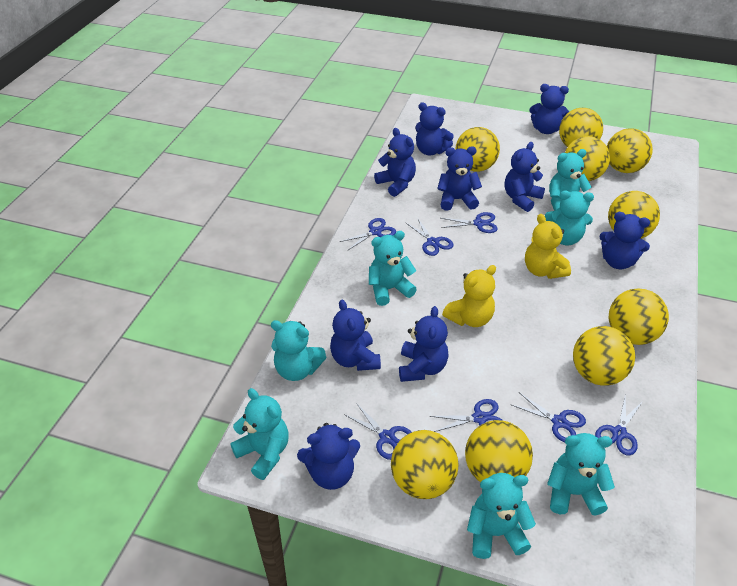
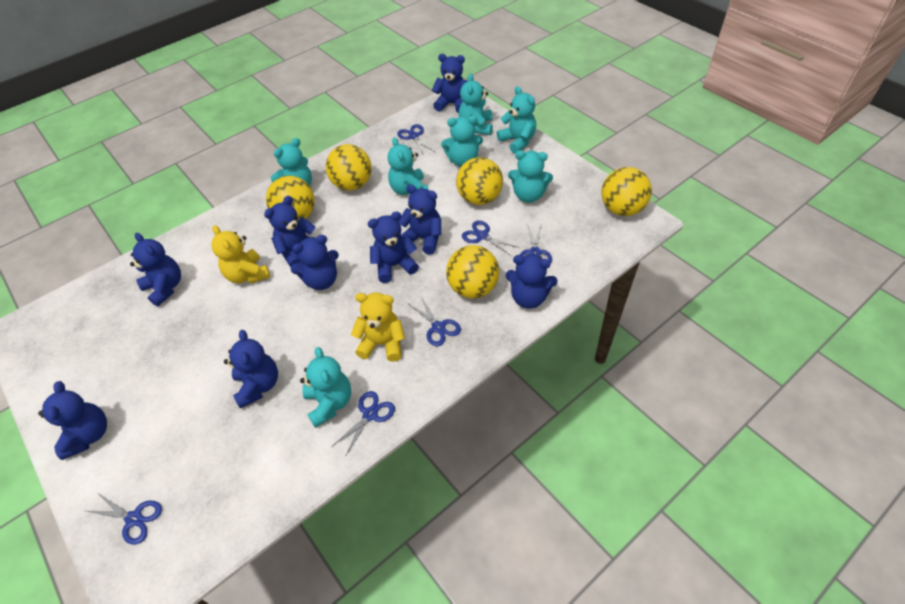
blue scissors: 7 -> 6
yellow ball: 9 -> 5

